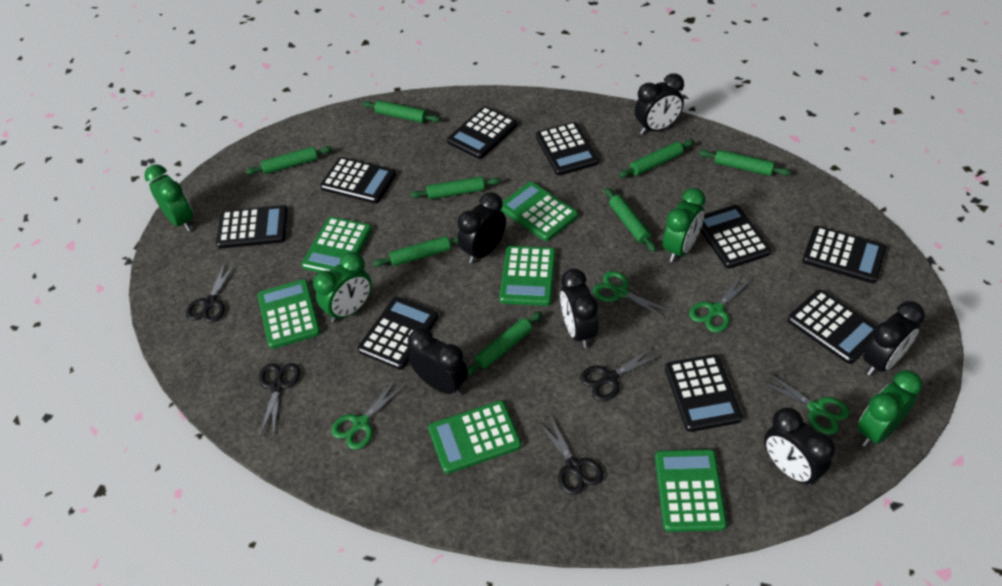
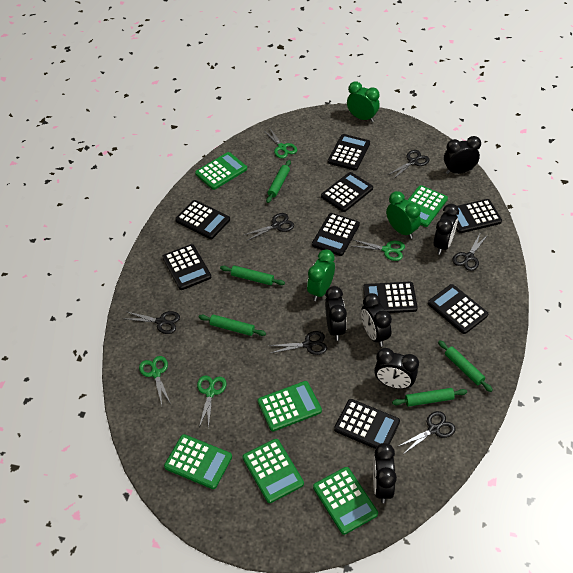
black scissors: 4 -> 6
green clock: 4 -> 3
green rolling pin: 8 -> 5

